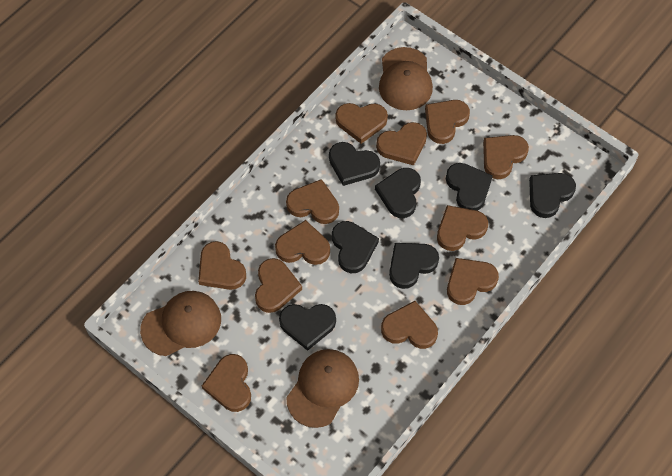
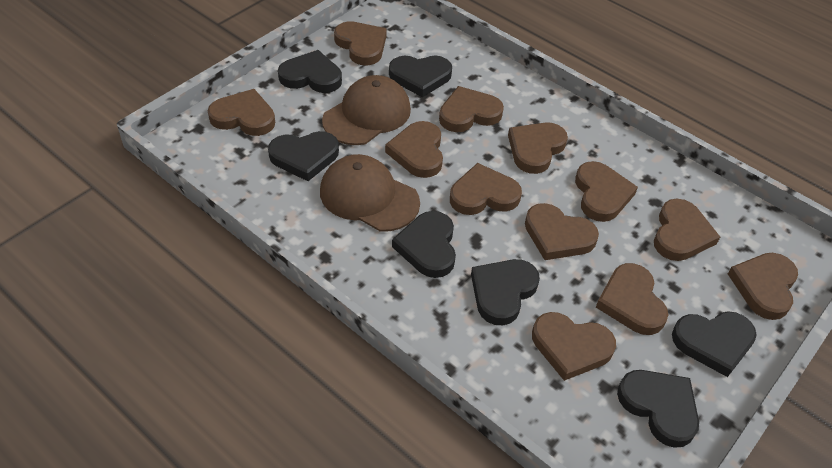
brown cap: 3 -> 2

